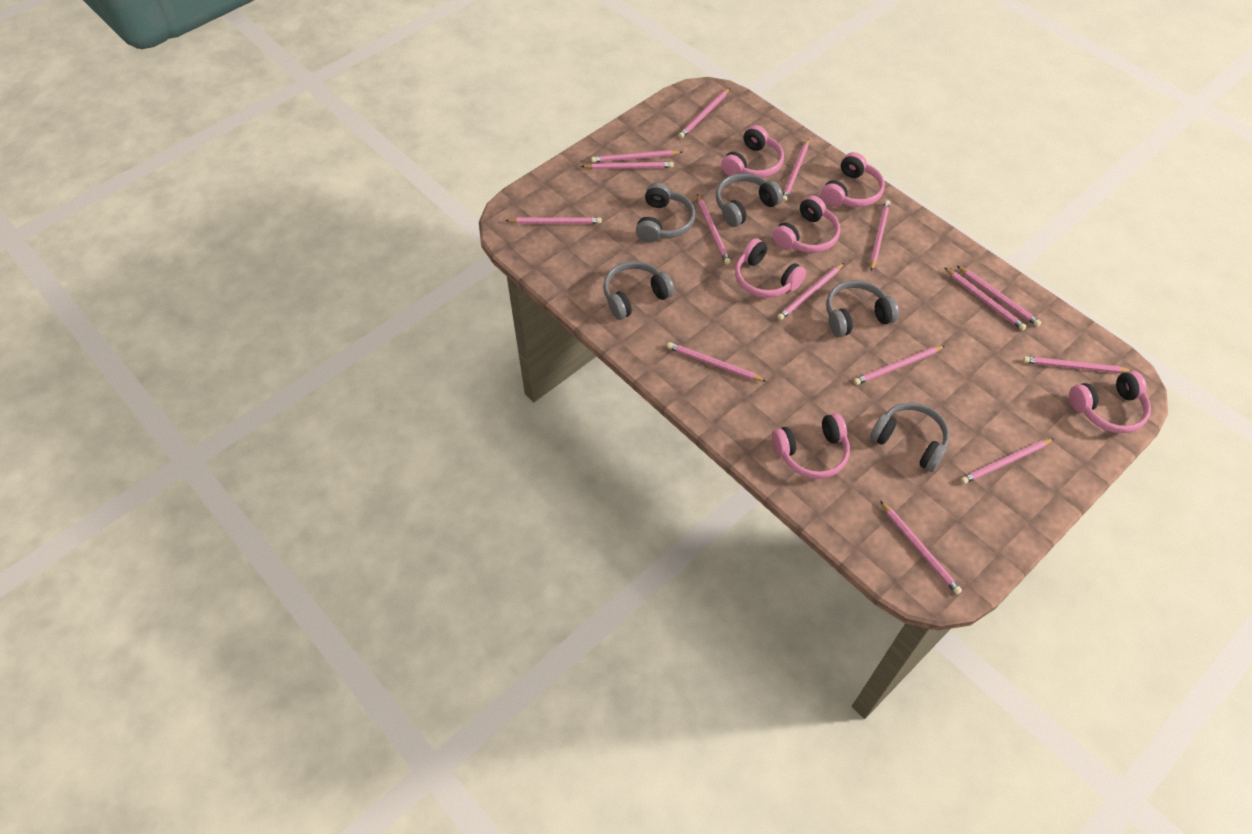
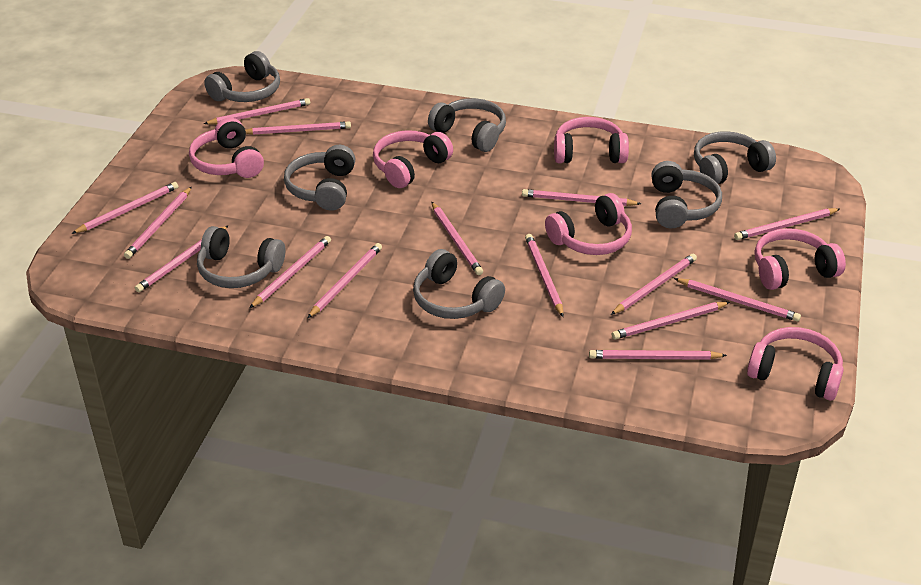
grey headphones: 5 -> 7

